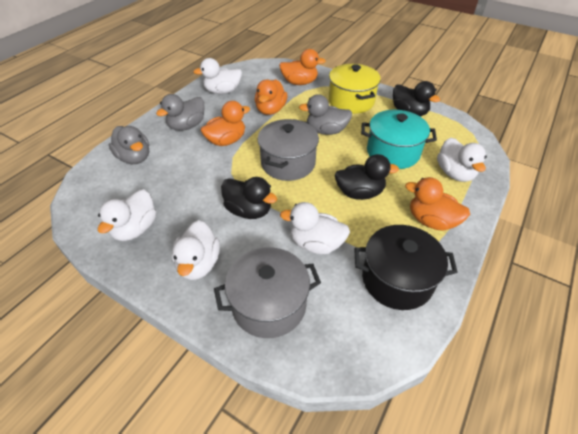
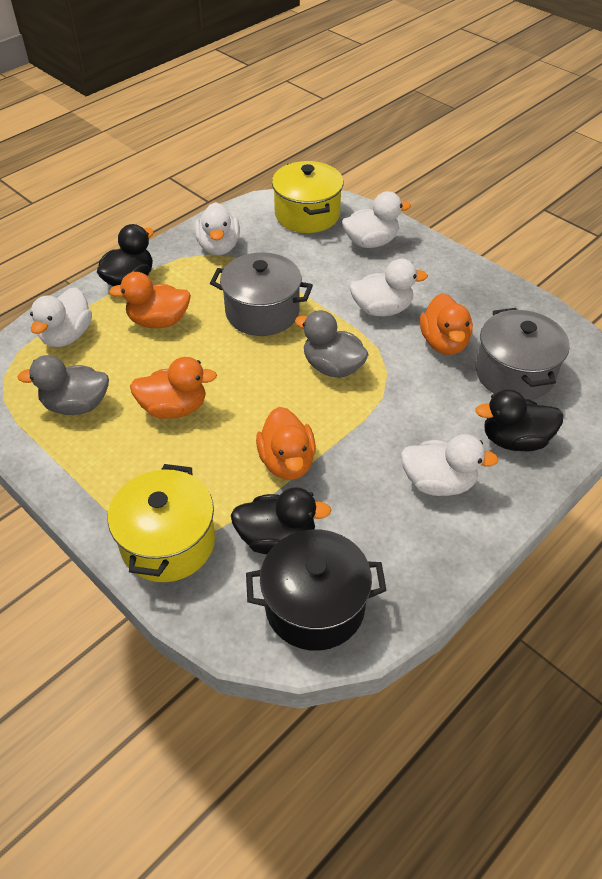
grey duck: 3 -> 2
turquoise pot: 1 -> 0
yellow pot: 1 -> 2

